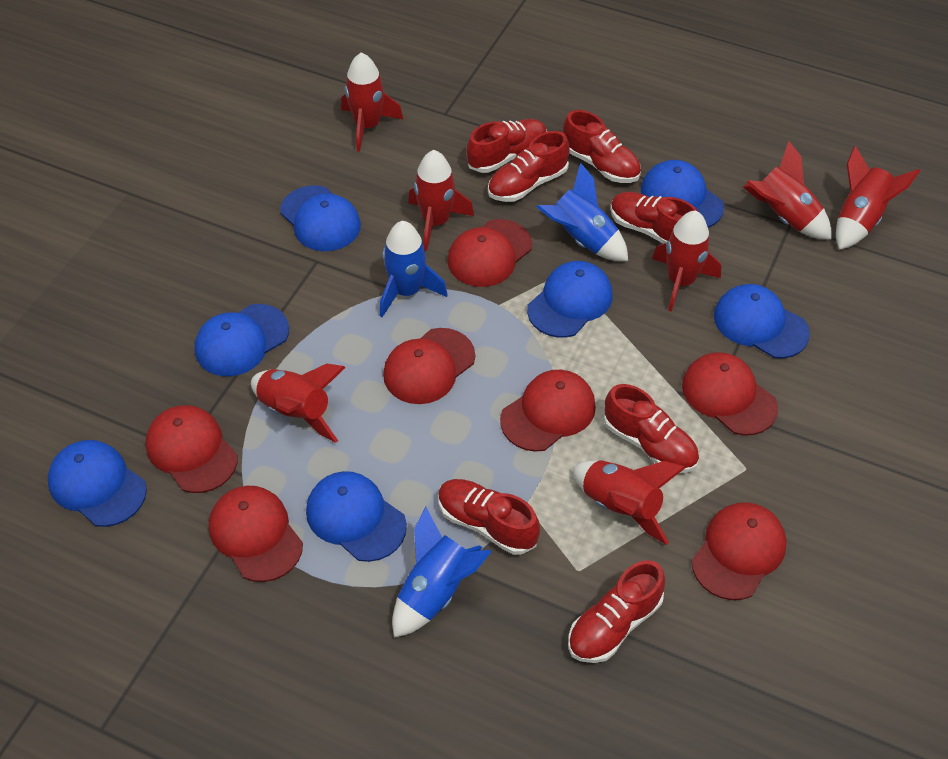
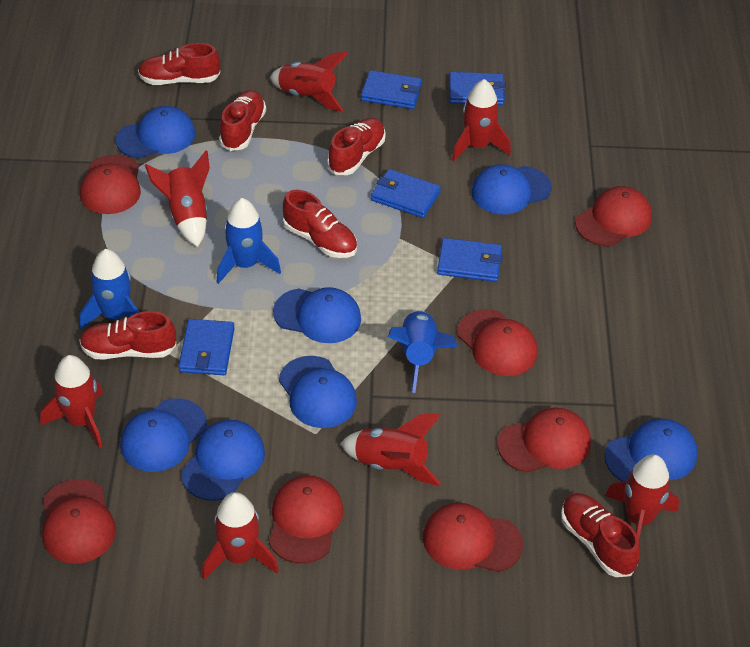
blue wallet: 0 -> 5
red shoe: 7 -> 6

